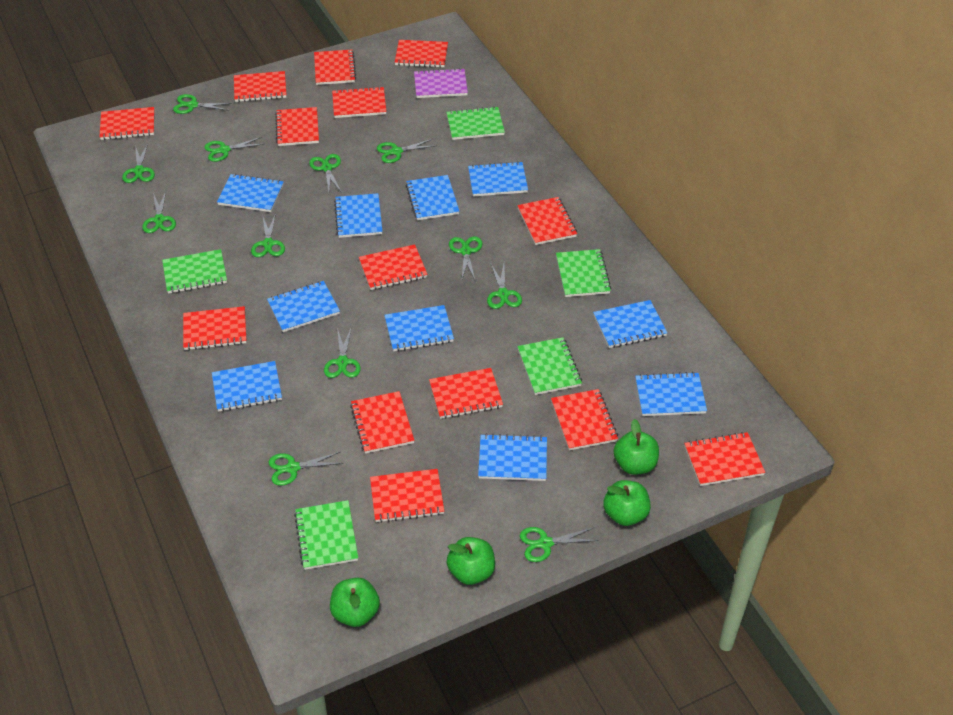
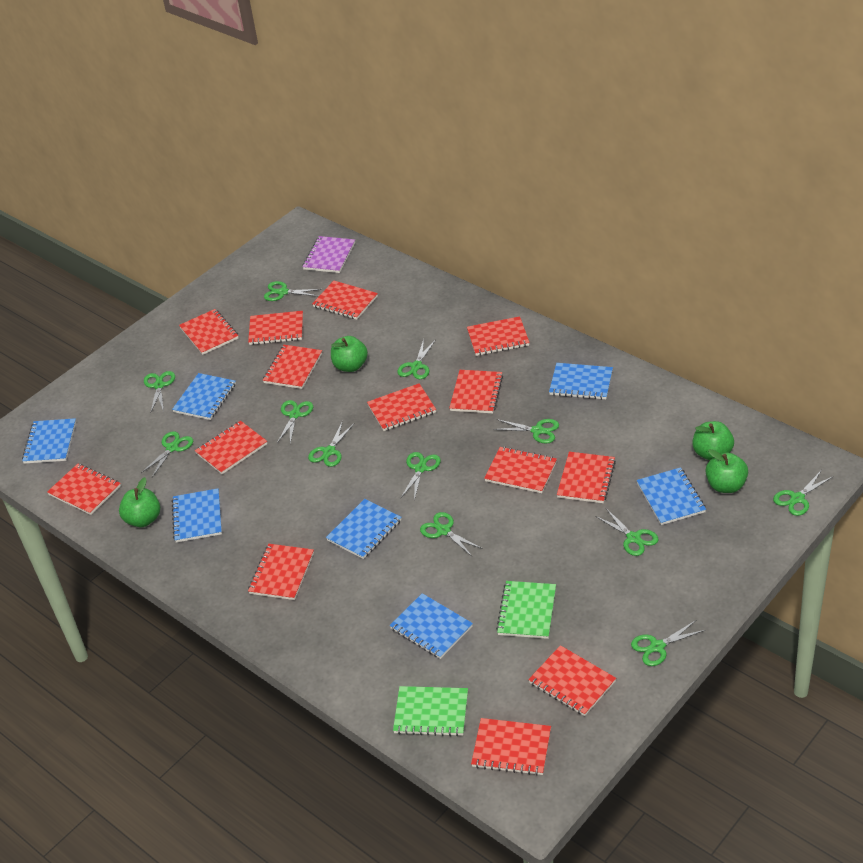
blue notebook: 10 -> 7
green notebook: 5 -> 2

